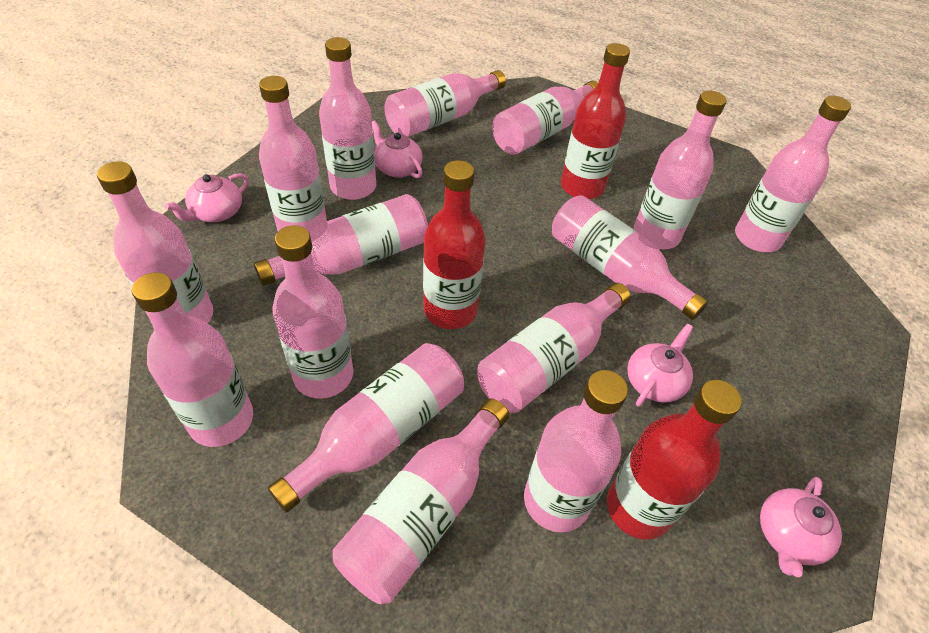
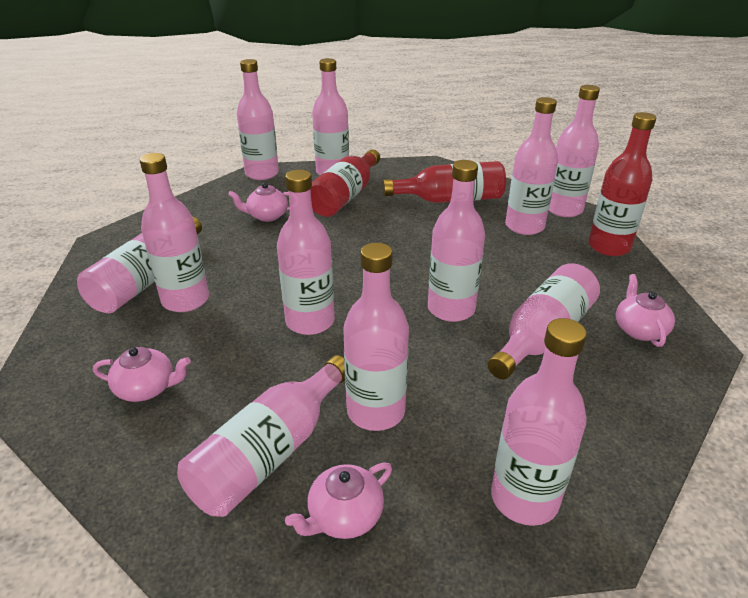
pink bottle: 15 -> 12

